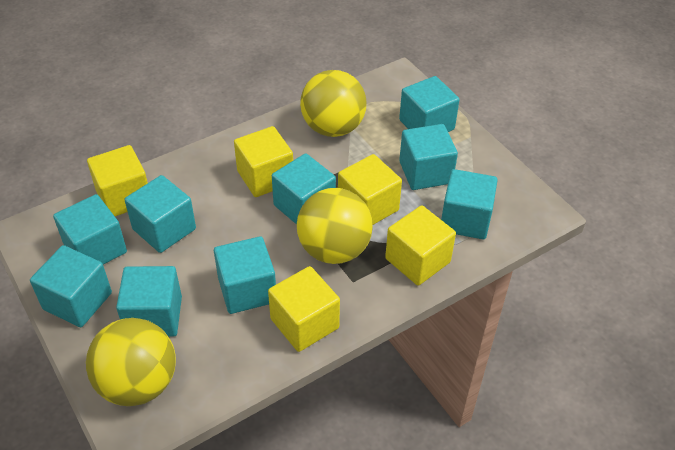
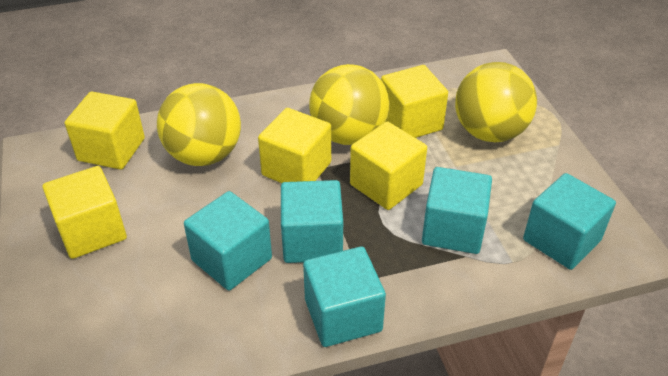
turquoise cube: 9 -> 5

